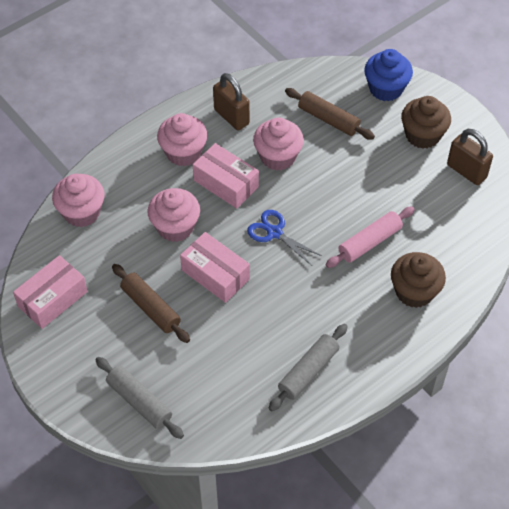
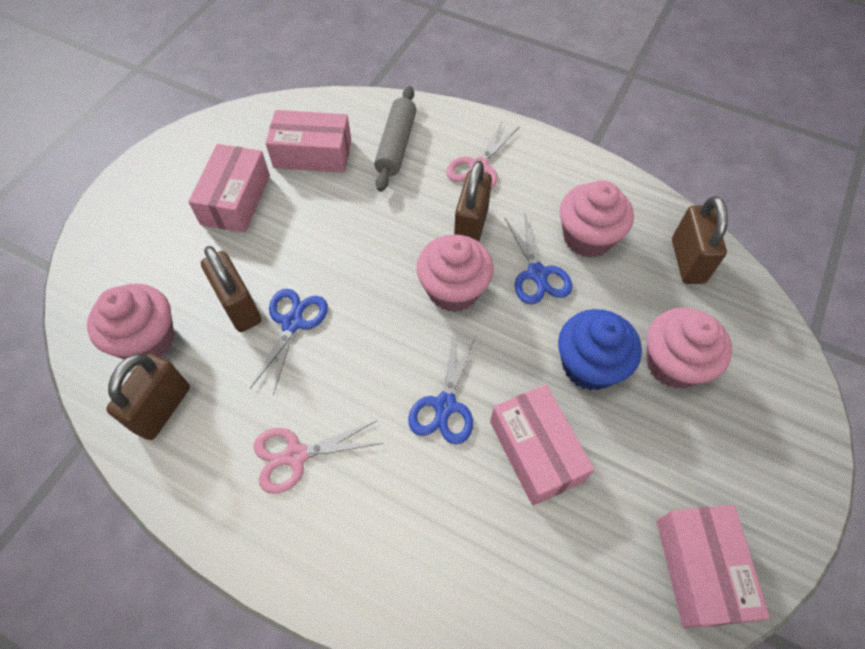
blue scissors: 1 -> 3
brown cupcake: 2 -> 0
brown padlock: 2 -> 4
brown rolling pin: 2 -> 0
grey rolling pin: 2 -> 1
pink box: 3 -> 4
pink rolling pin: 1 -> 0
pink scissors: 0 -> 2

